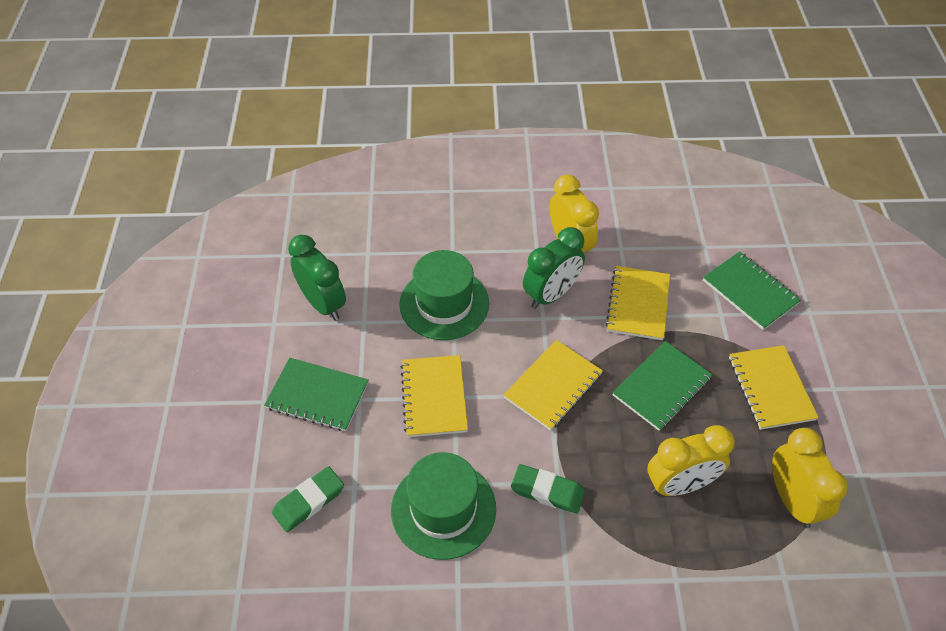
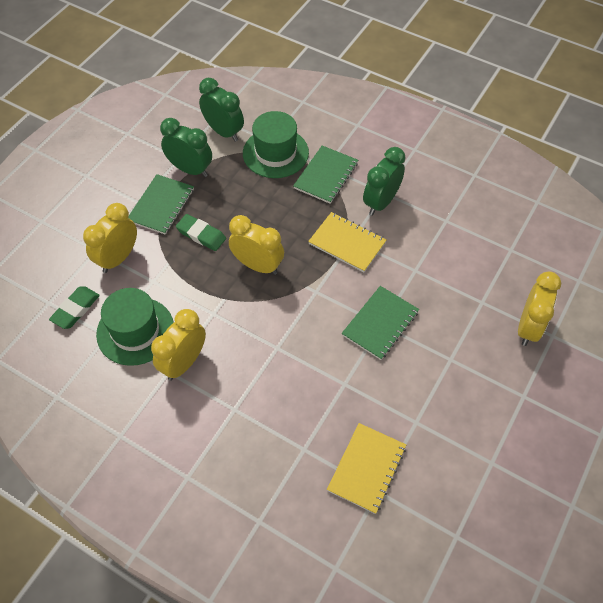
green clock: 2 -> 3
yellow clock: 3 -> 4
yellow notebook: 4 -> 2

